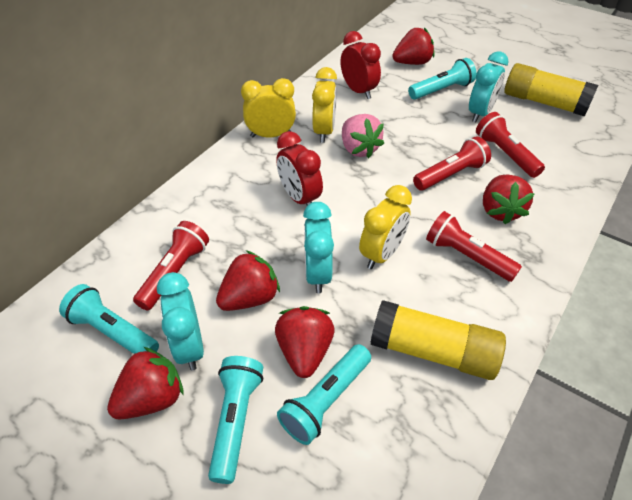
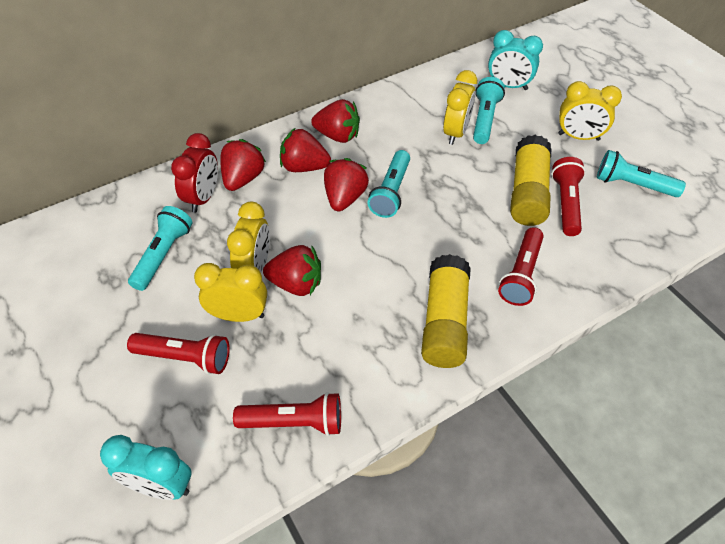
pink strawberry: 1 -> 0
red clock: 2 -> 1
turquoise clock: 3 -> 2
yellow clock: 3 -> 4

